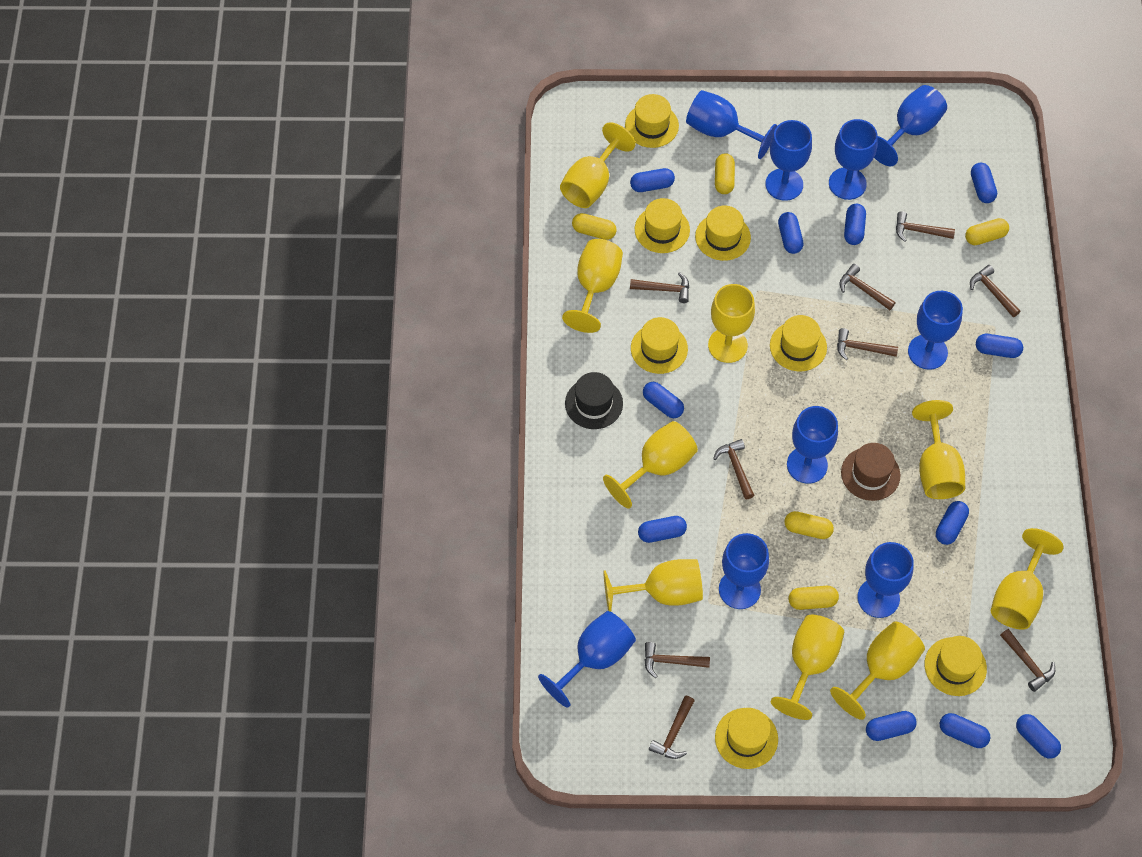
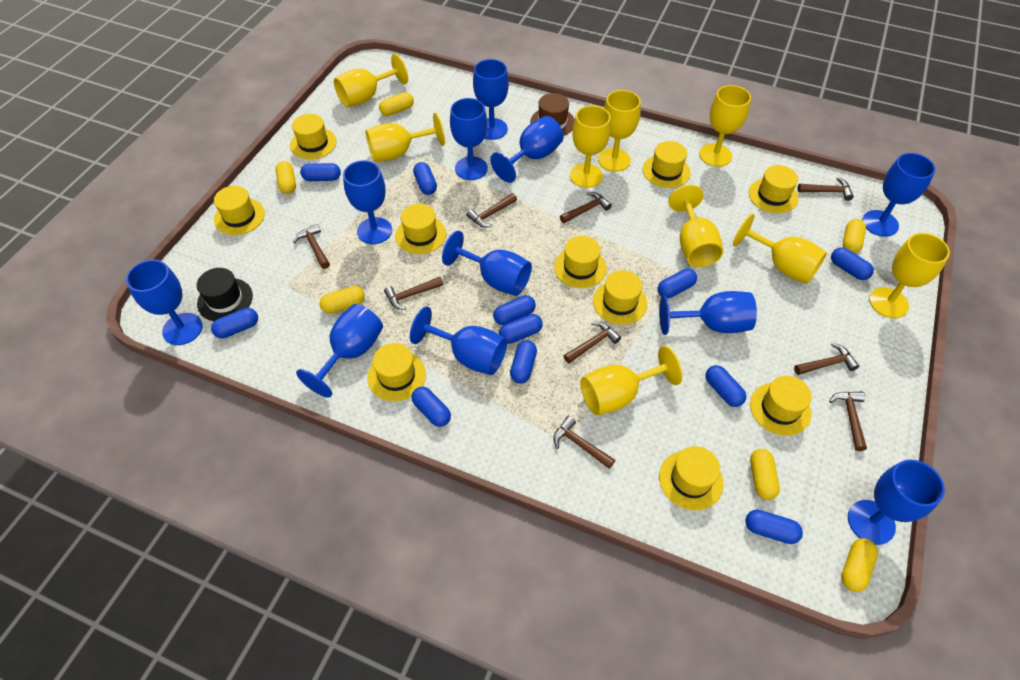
blue goblet: 9 -> 11
yellow capsule: 5 -> 6
yellow hat: 7 -> 10

